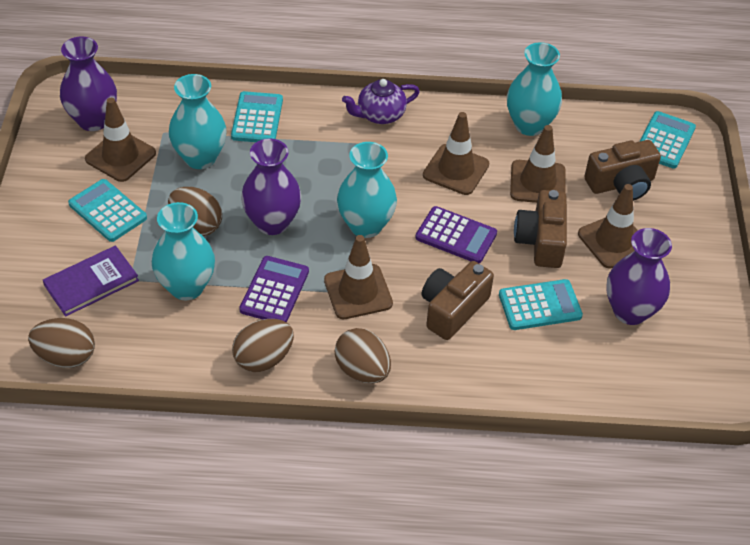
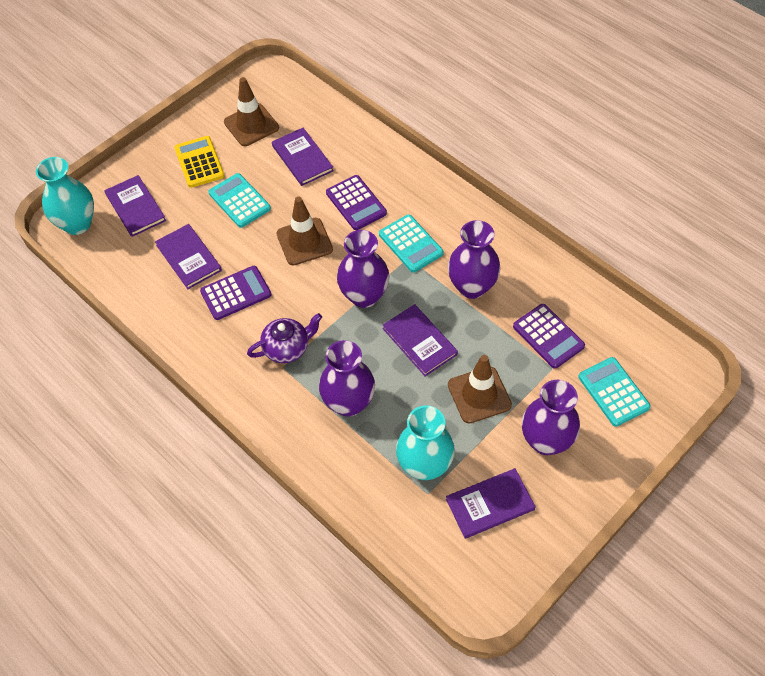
brown camera: 3 -> 0
brown egg: 4 -> 0
brown traffic cone: 5 -> 3
purple book: 1 -> 5
purple calculator: 2 -> 3
purple vase: 3 -> 4
turquoise calculator: 4 -> 3
turquoise vase: 4 -> 2
yellow calculator: 0 -> 1

